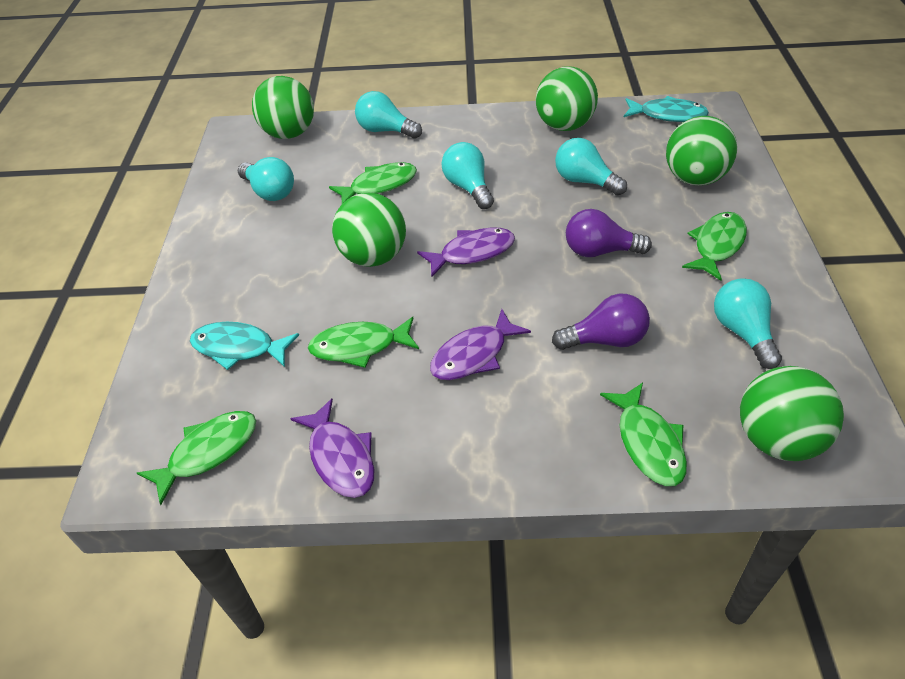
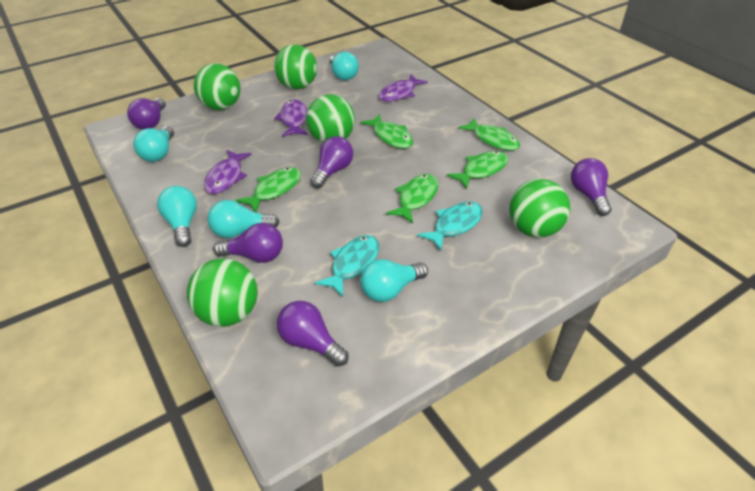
purple light bulb: 2 -> 5

